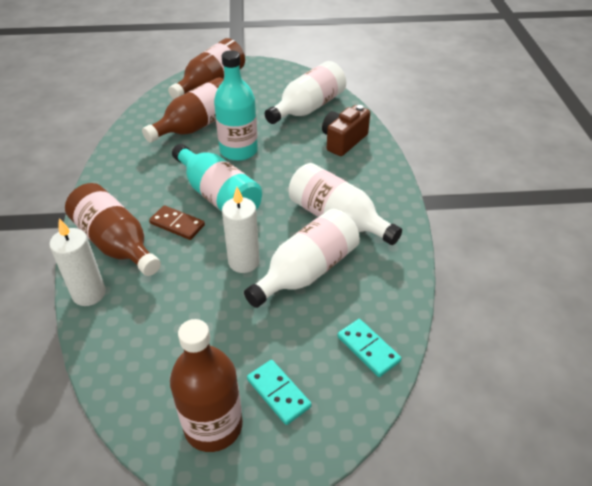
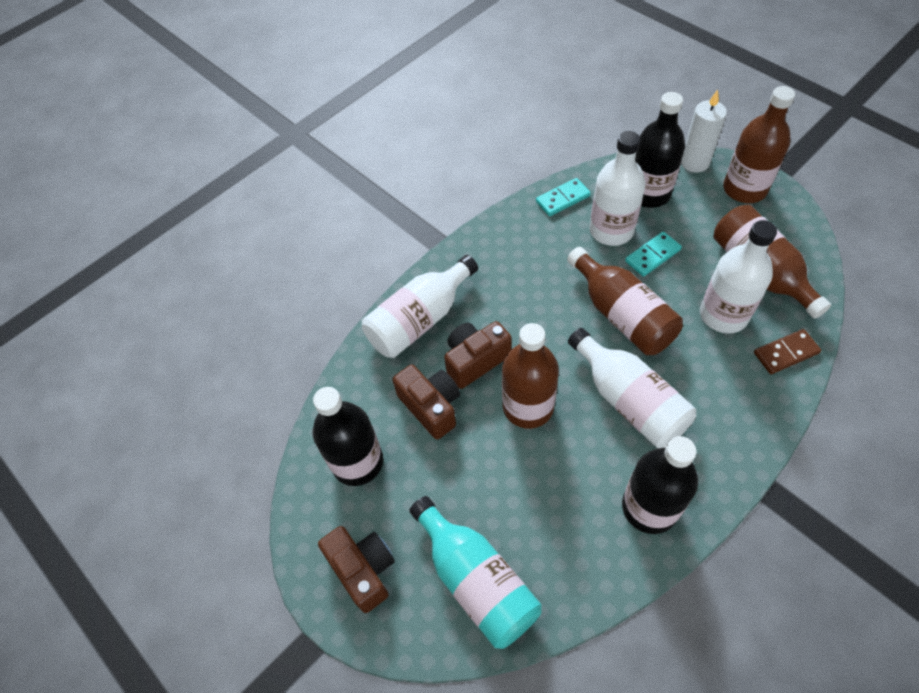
black bottle: 0 -> 3
brown camera: 1 -> 3
turquoise bottle: 2 -> 1
white bottle: 3 -> 4
white candle: 2 -> 1

